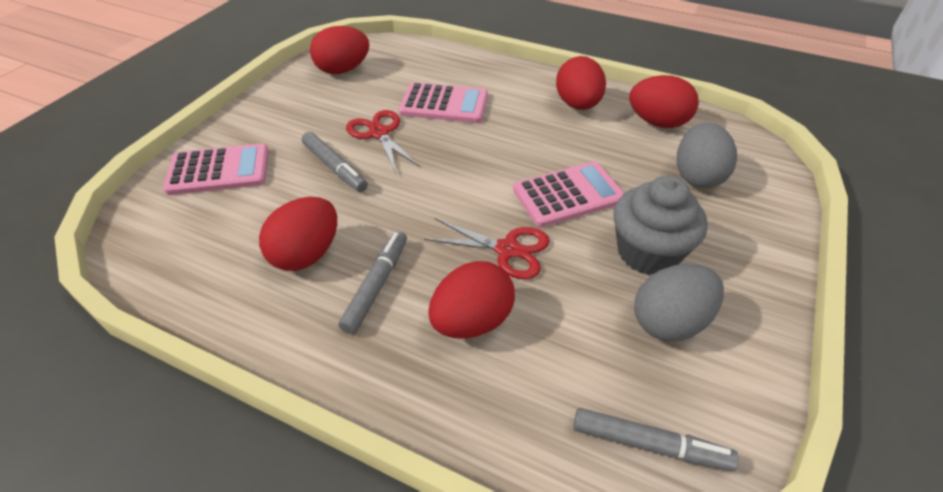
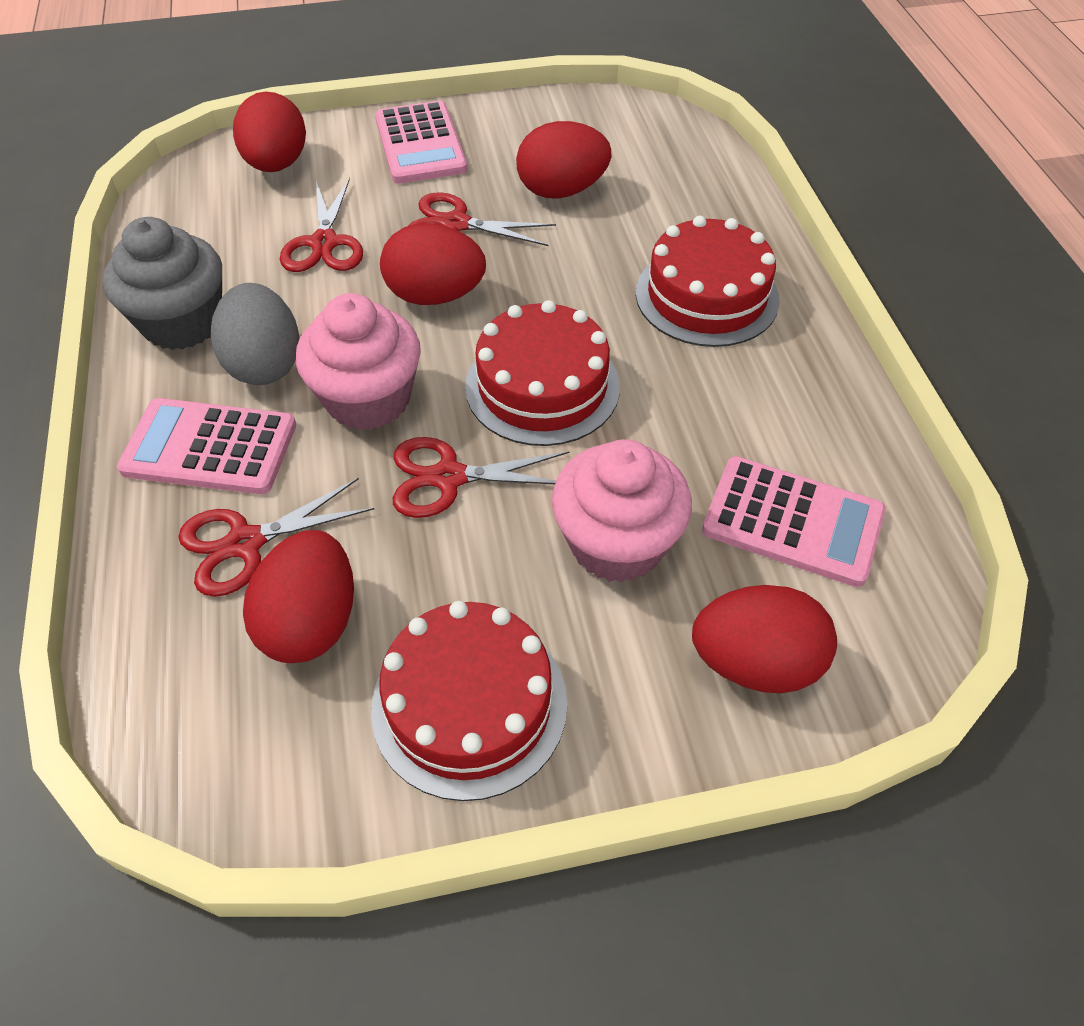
grey egg: 2 -> 1
grey marker: 3 -> 0
pink cupcake: 0 -> 2
red cake: 0 -> 3
red scissors: 2 -> 4

